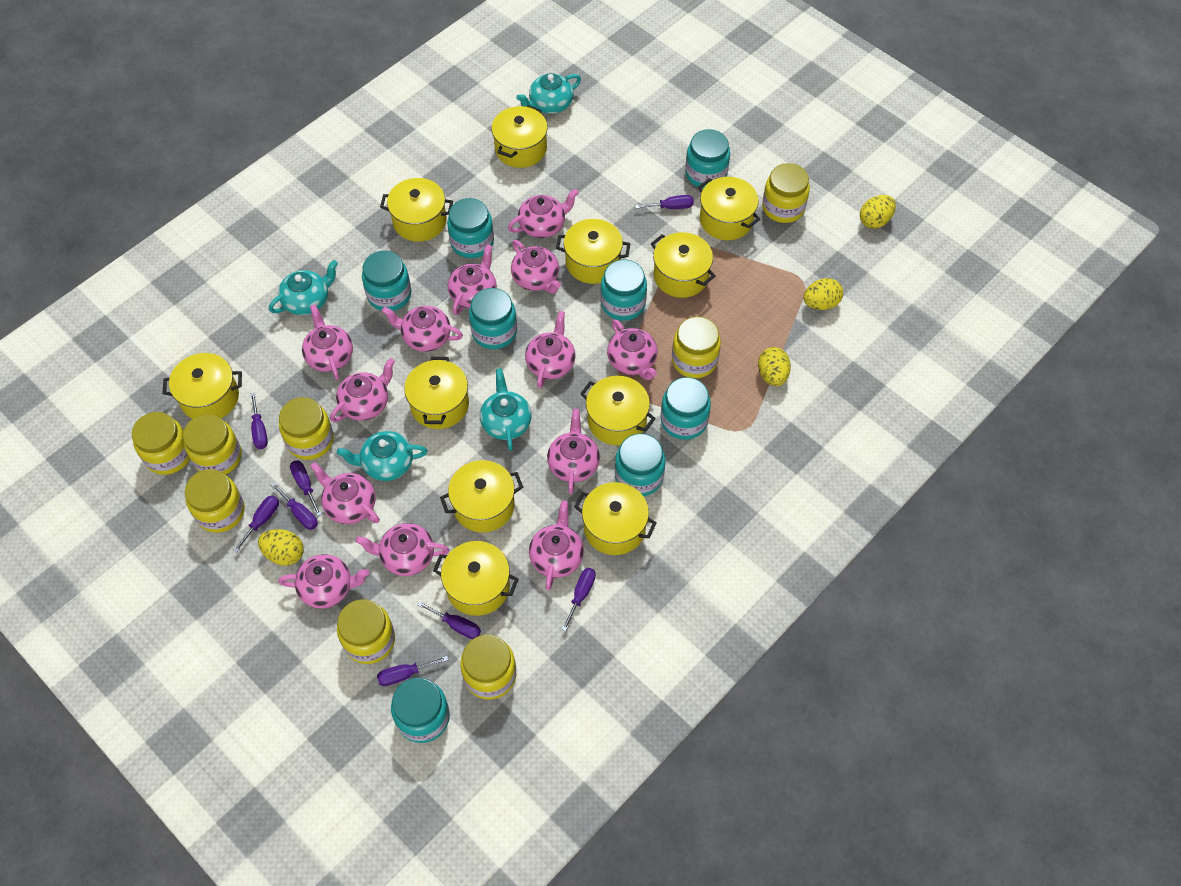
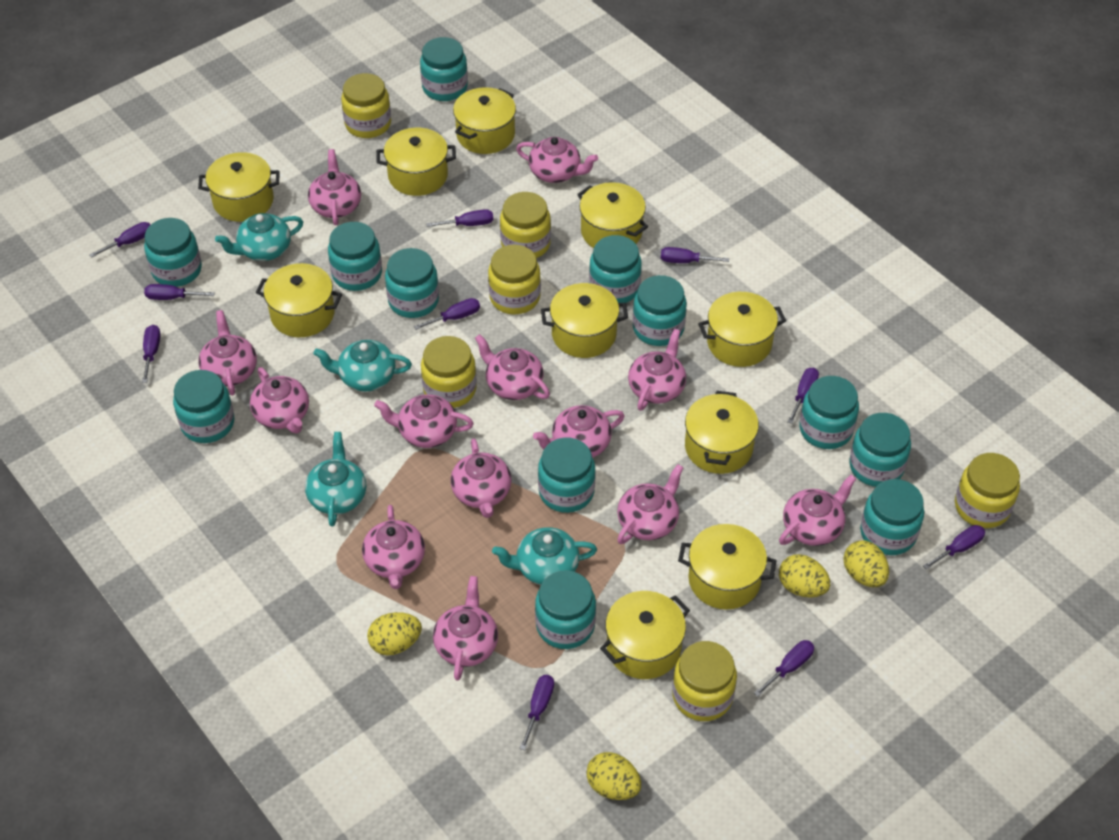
purple screwdriver: 8 -> 10
turquoise jar: 8 -> 12
yellow jar: 8 -> 6
yellow pot: 11 -> 10

